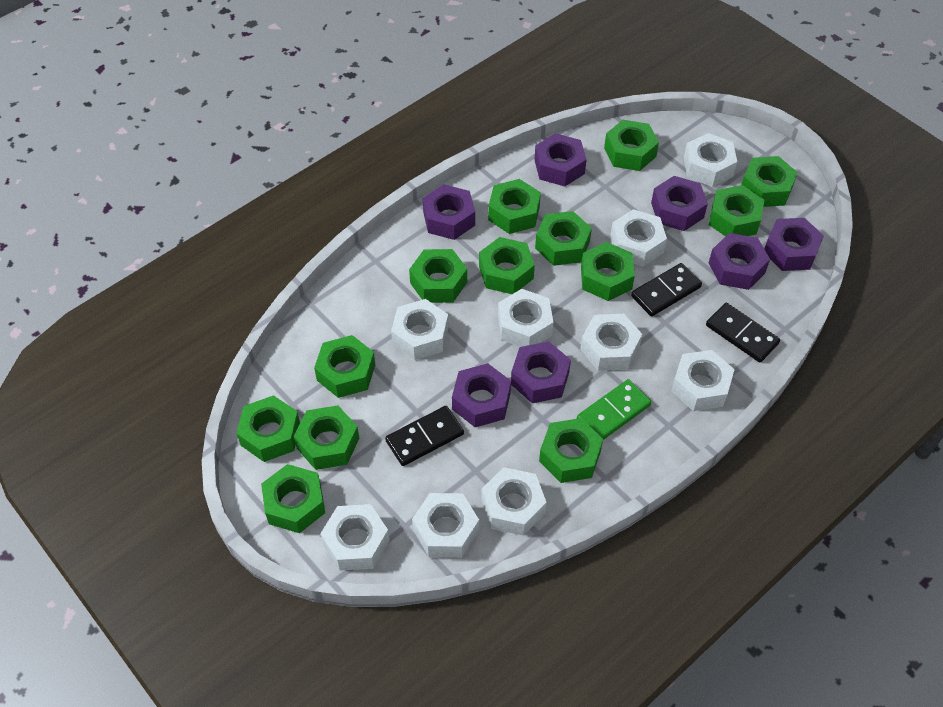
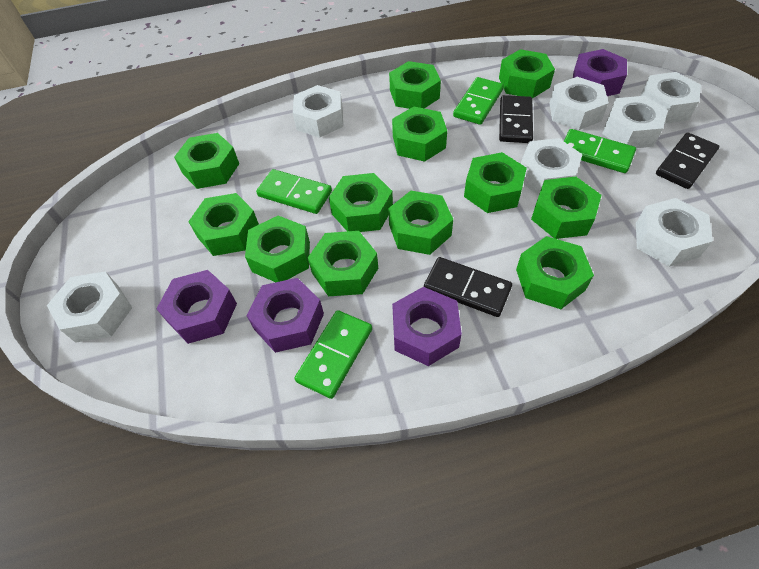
green domino: 1 -> 4
green nut: 13 -> 12
purple nut: 7 -> 4
white nut: 9 -> 7

